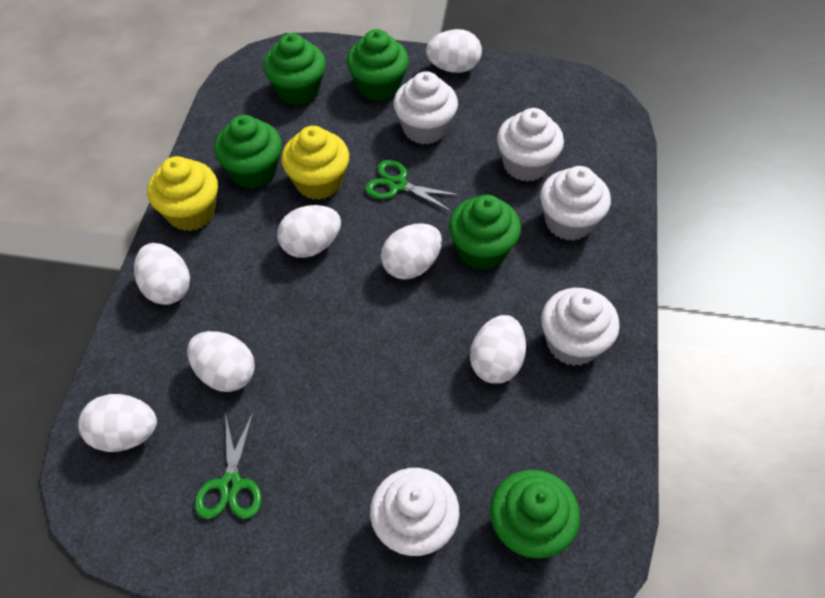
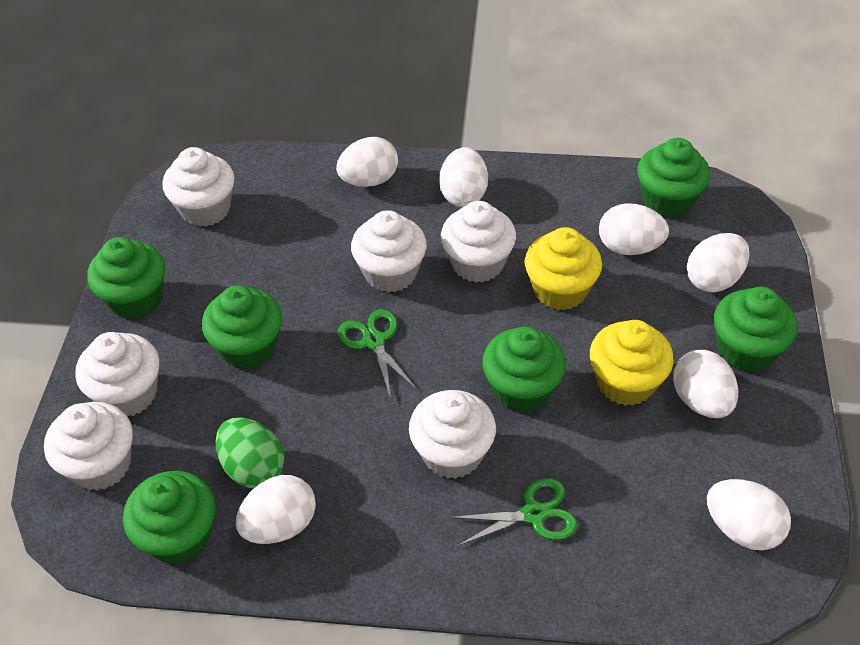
green cupcake: 5 -> 6
green egg: 0 -> 1
white cupcake: 5 -> 6

